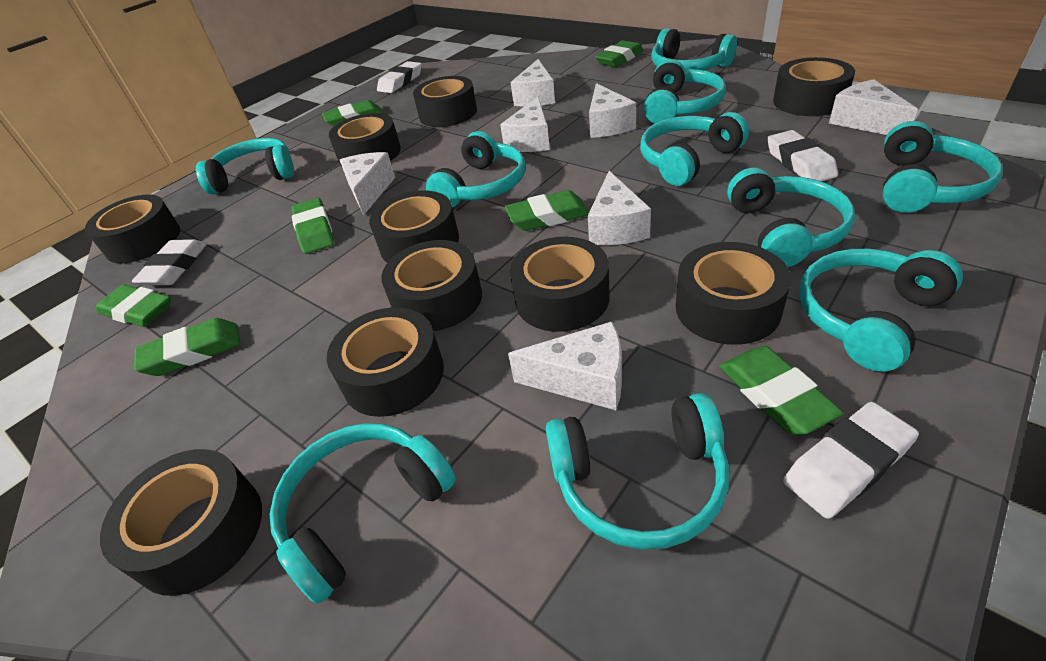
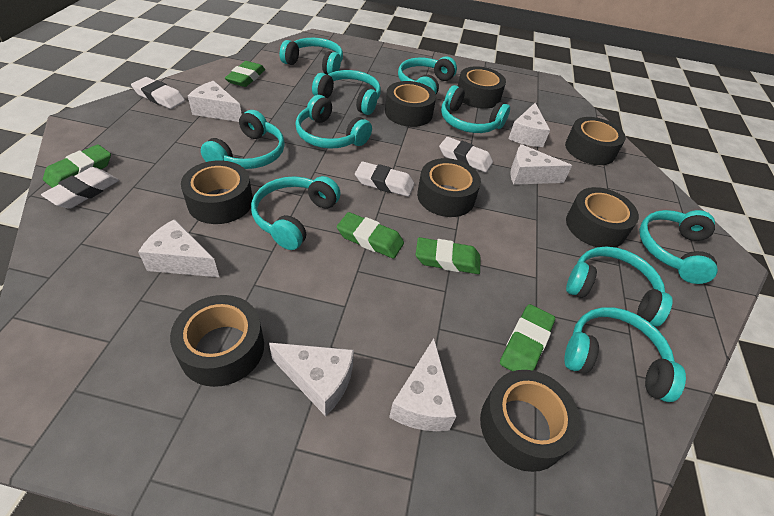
black tape: 10 -> 8
green eraser: 7 -> 5
white cheese: 7 -> 6

